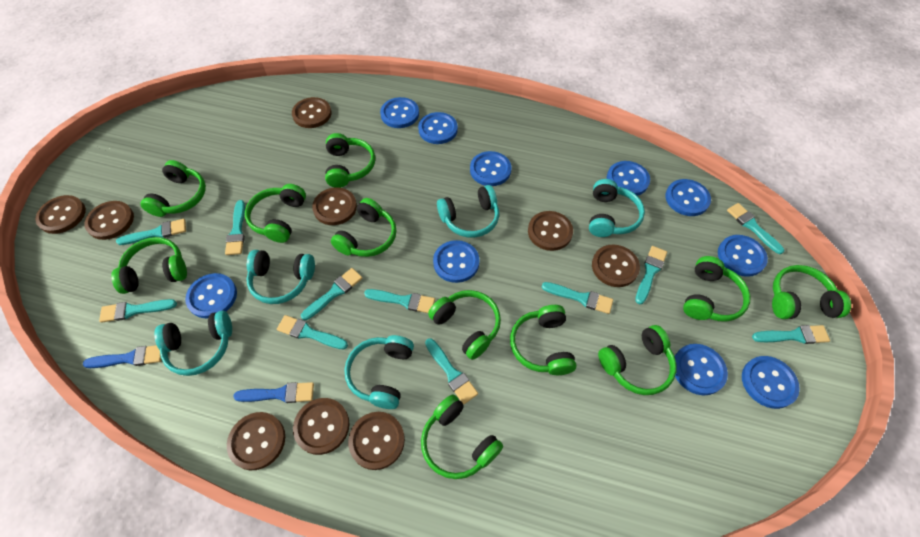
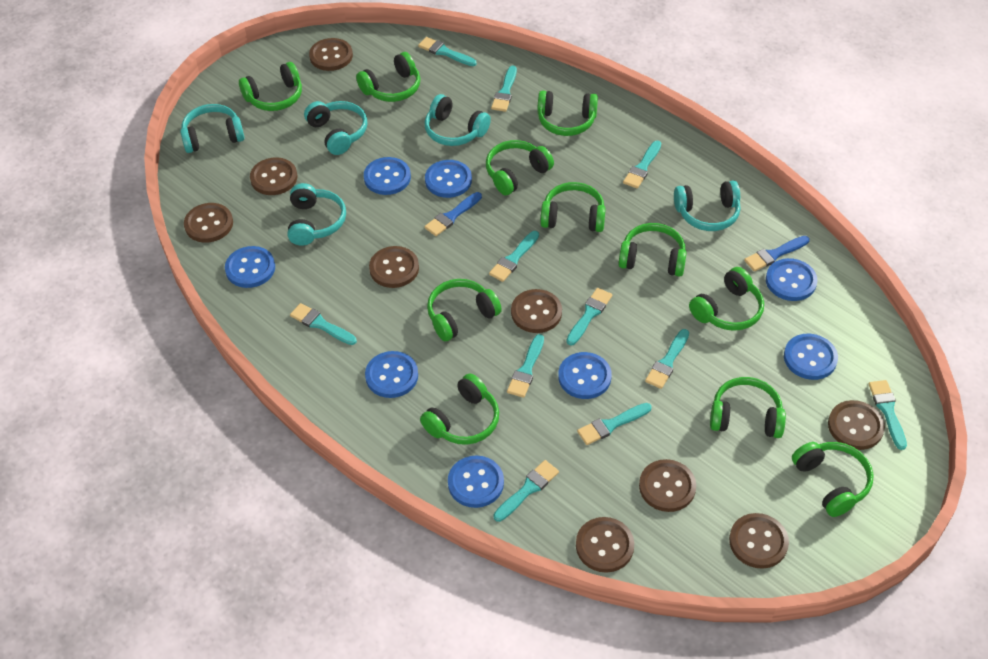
blue button: 10 -> 8

